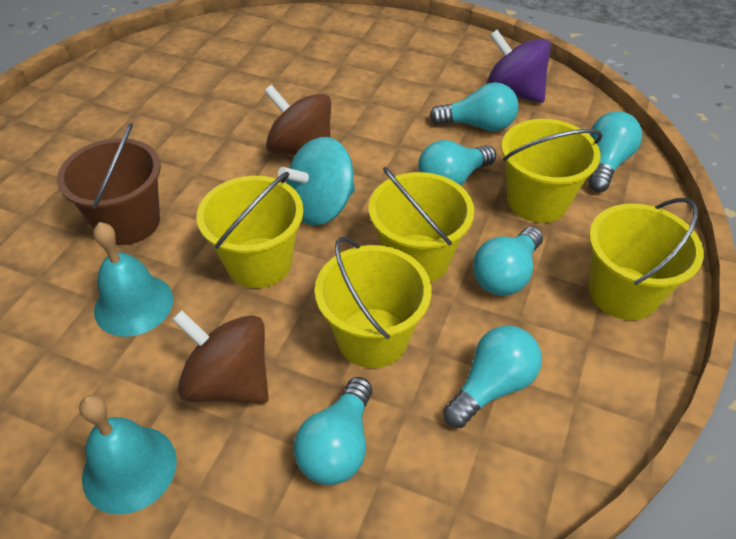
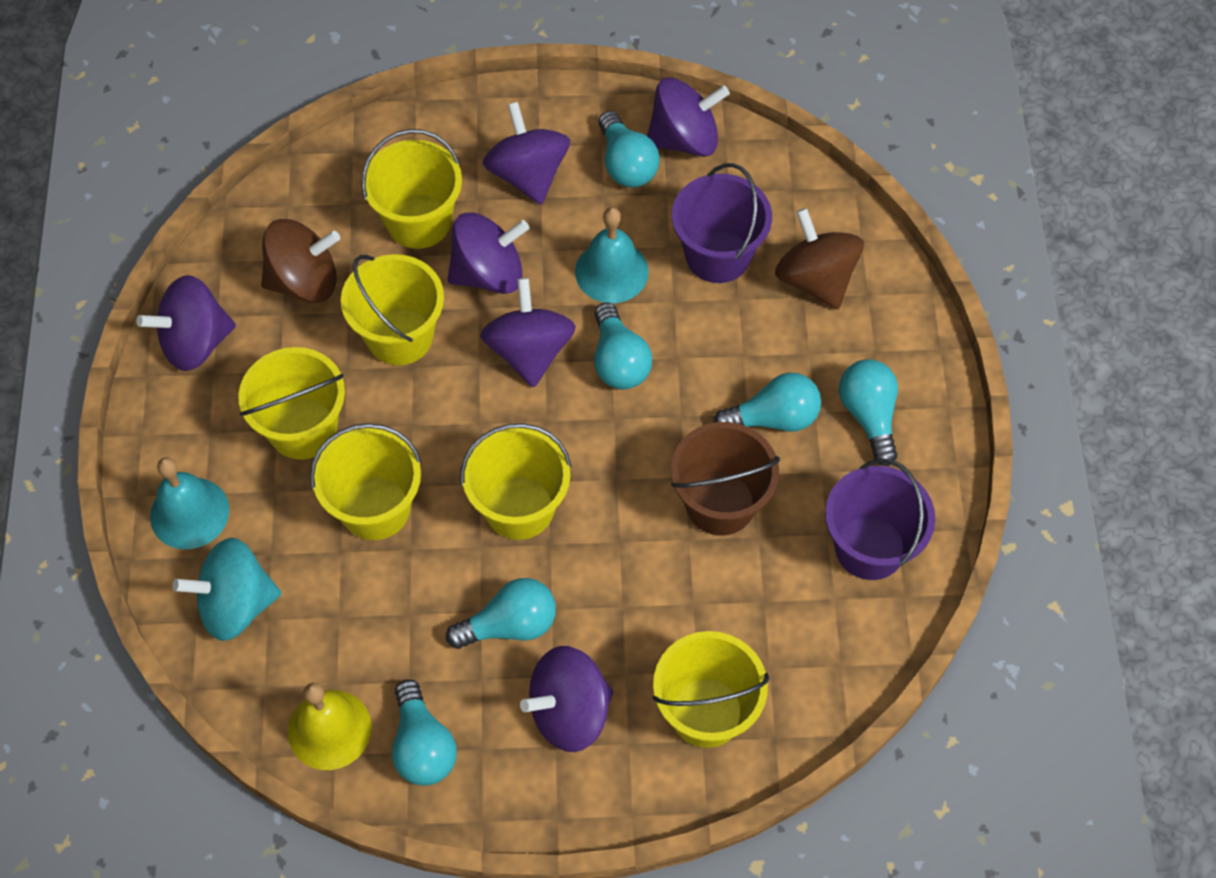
purple bucket: 0 -> 2
purple spinning top: 1 -> 6
yellow bell: 0 -> 1
yellow bucket: 5 -> 6

